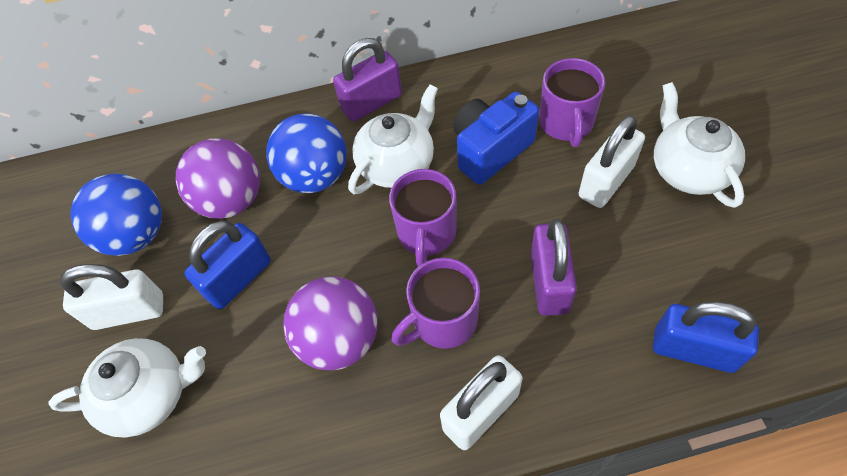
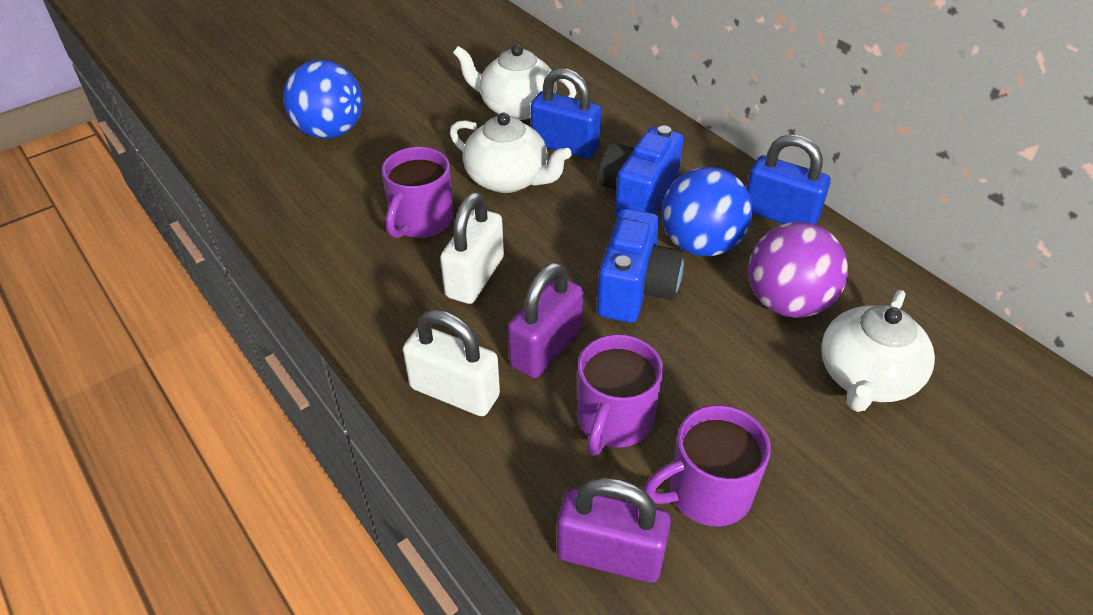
blue camera: 1 -> 2
purple ball: 2 -> 1
white padlock: 3 -> 2

